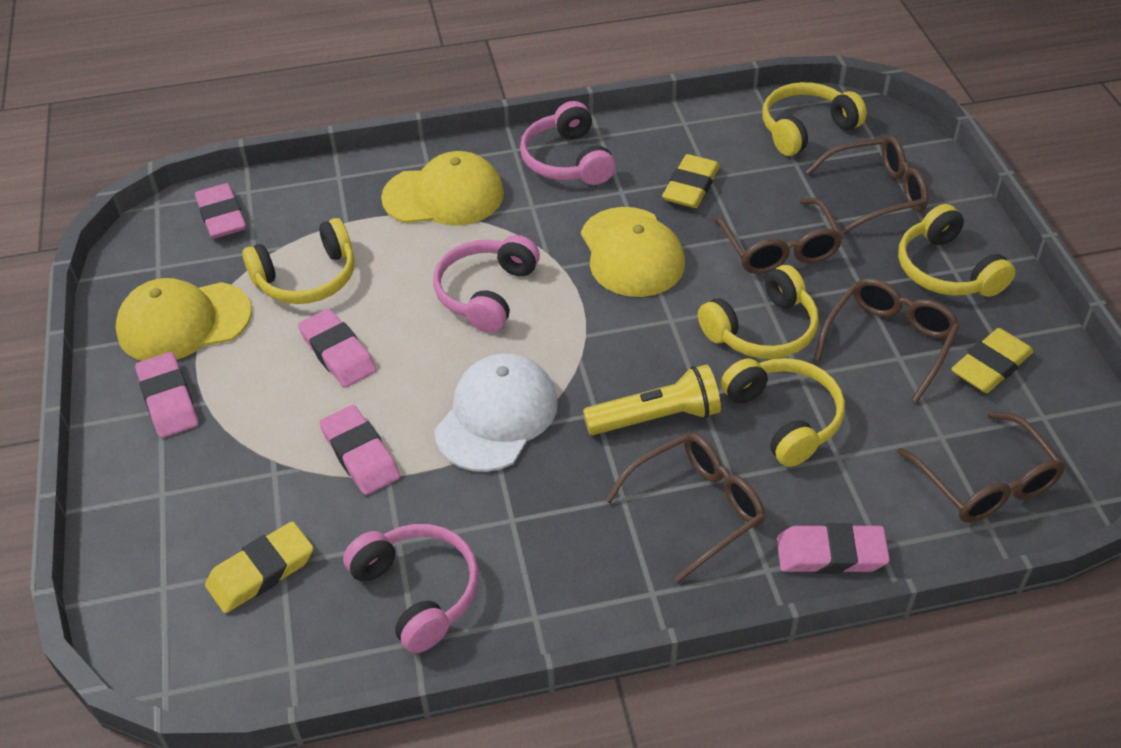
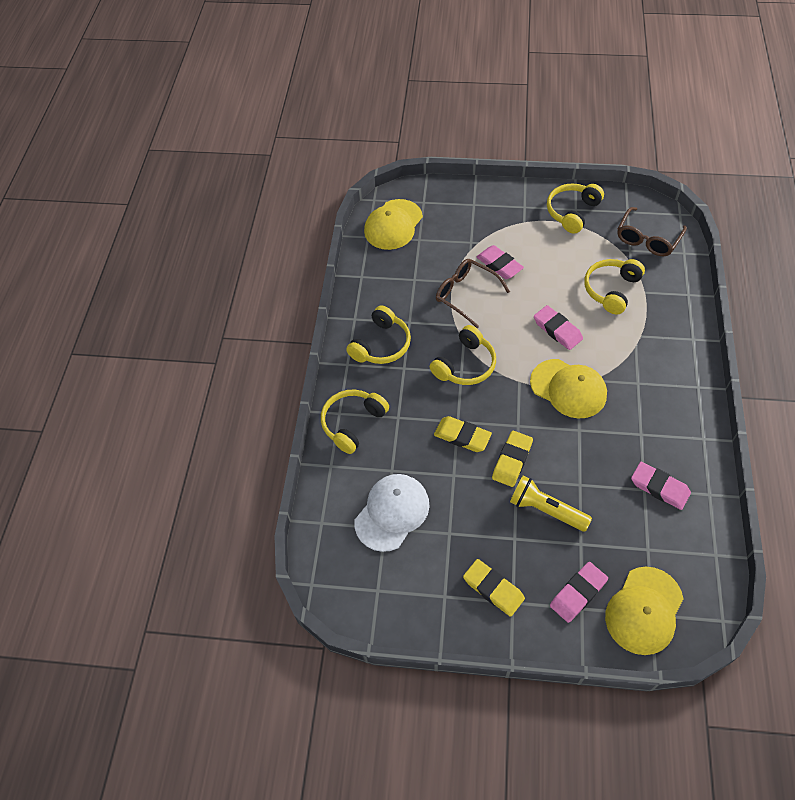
brown glasses: 5 -> 2
pink eraser: 5 -> 4
pink headphones: 3 -> 0

